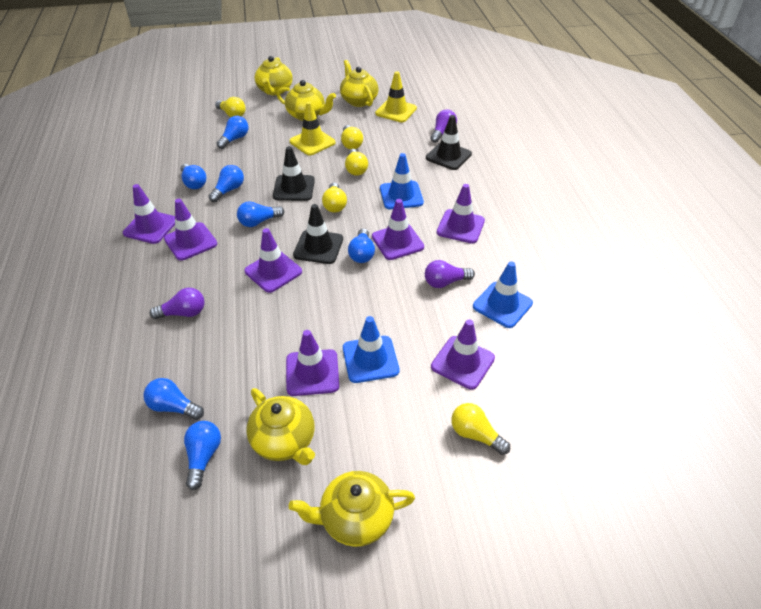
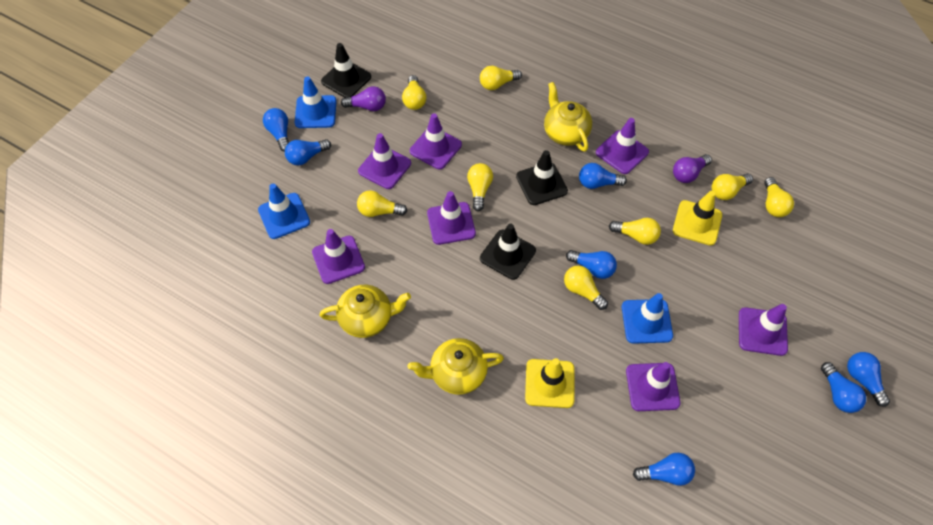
purple light bulb: 3 -> 2
yellow light bulb: 5 -> 8
yellow teapot: 5 -> 3

